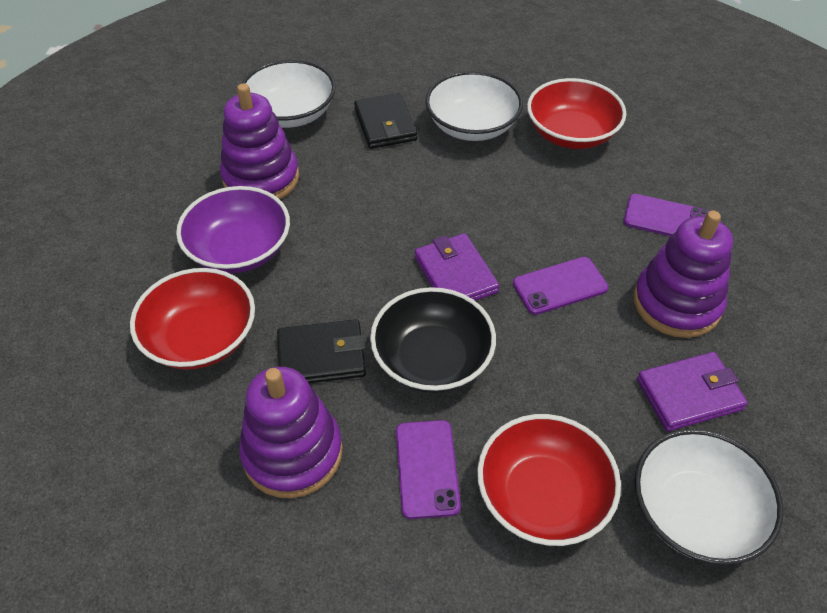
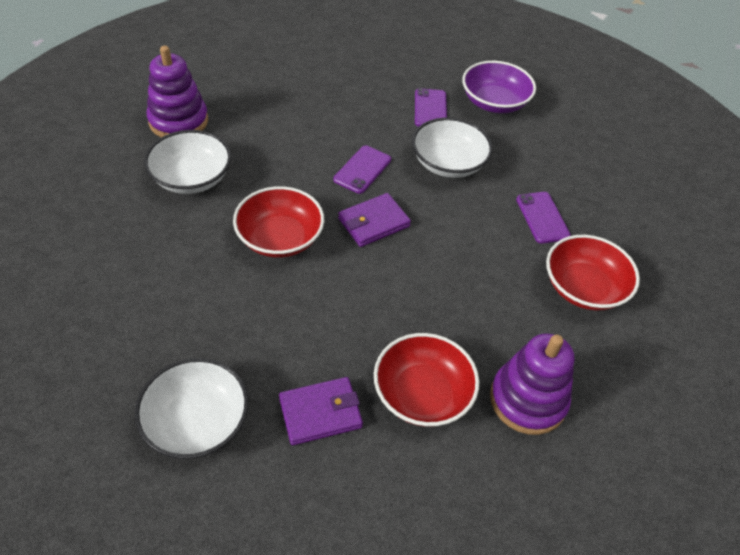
black bowl: 1 -> 0
black wallet: 2 -> 0
purple stacking toy: 3 -> 2

